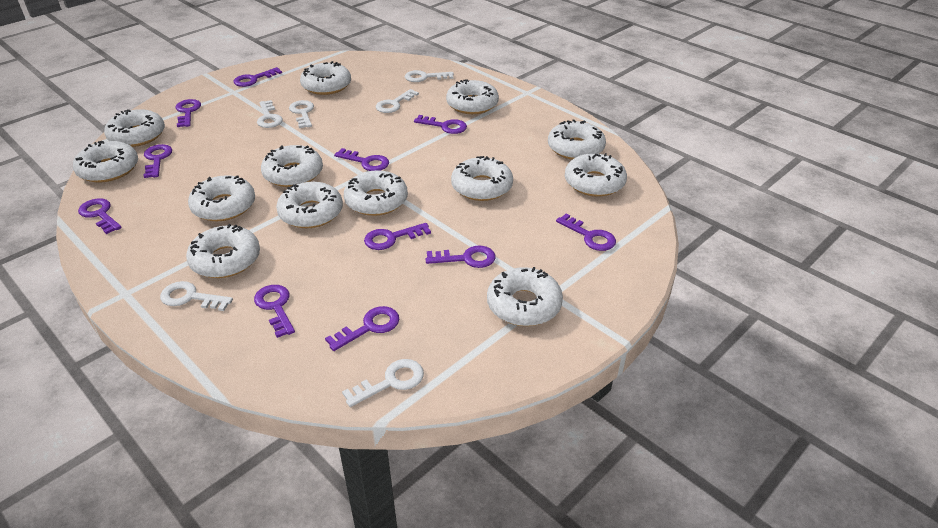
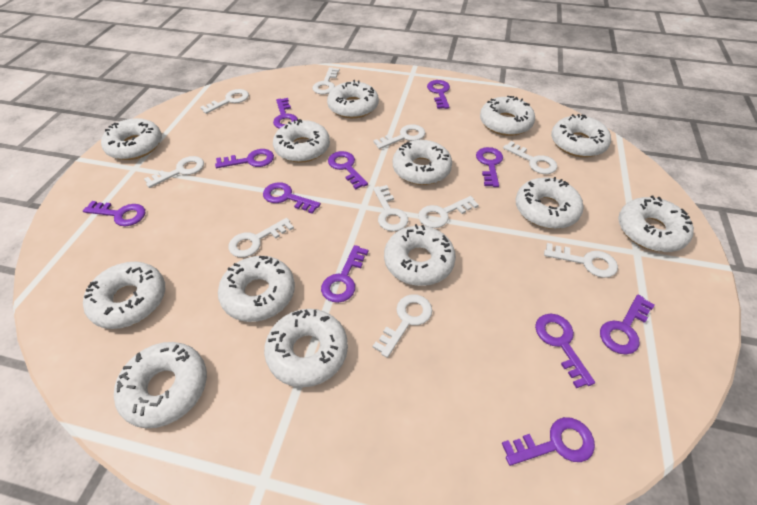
white key: 6 -> 10

